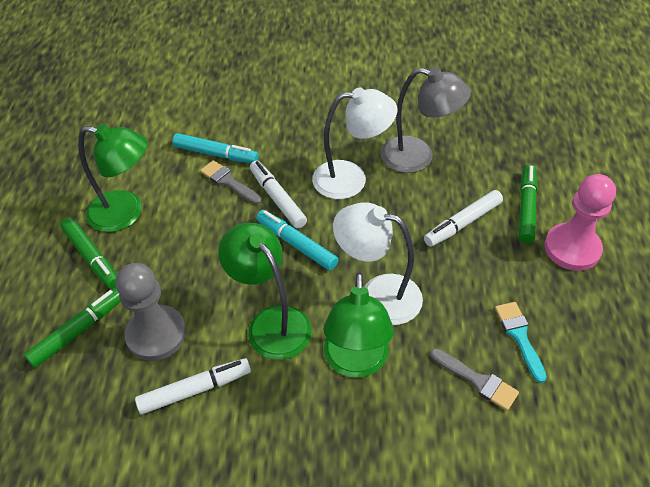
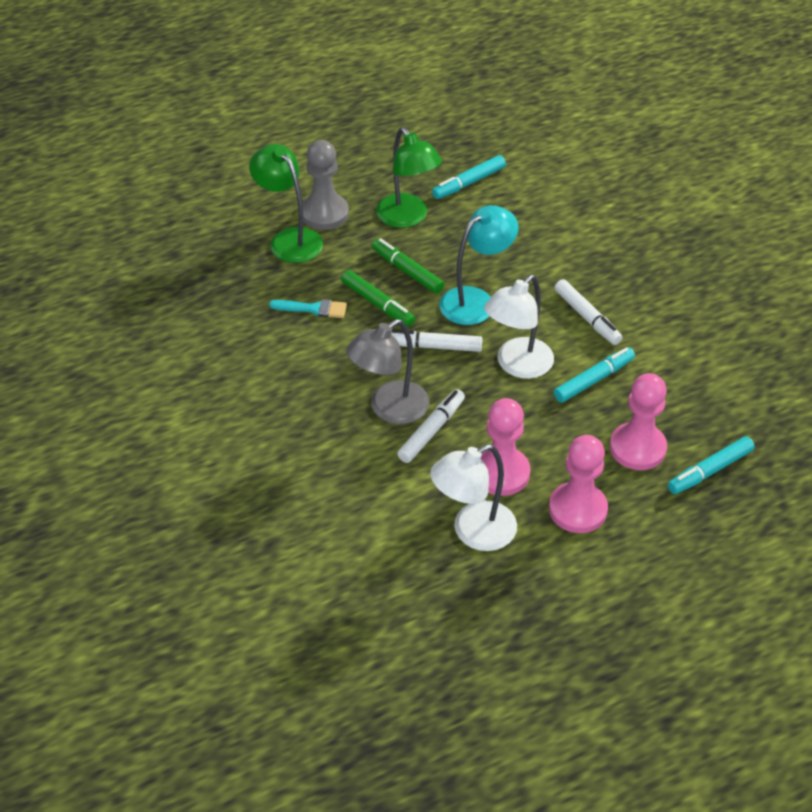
green lamp: 3 -> 2
green marker: 3 -> 2
grey brush: 2 -> 0
pink pawn: 1 -> 3
turquoise lamp: 0 -> 1
turquoise marker: 2 -> 3

